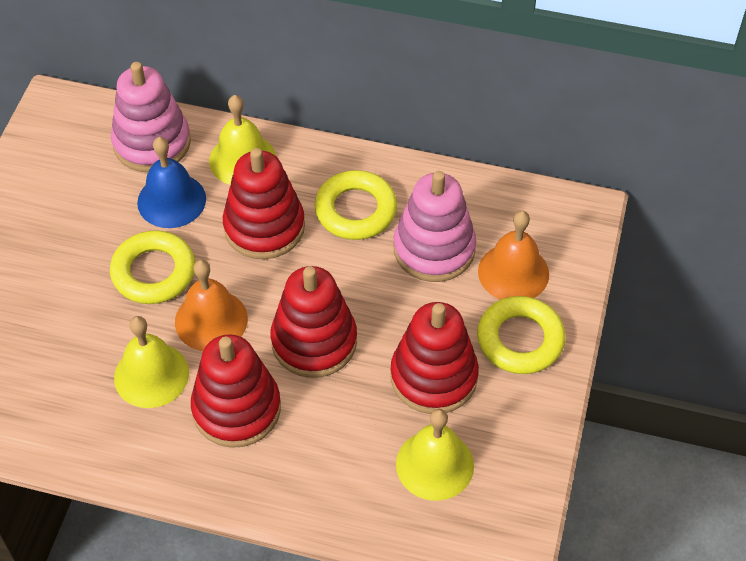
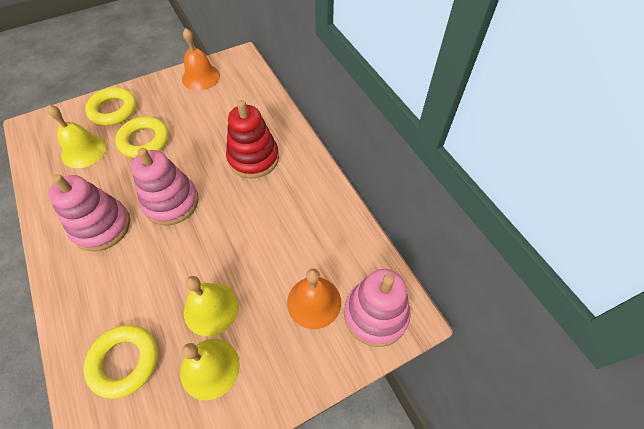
blue bell: 1 -> 0
pink stacking toy: 2 -> 3
red stacking toy: 4 -> 1

